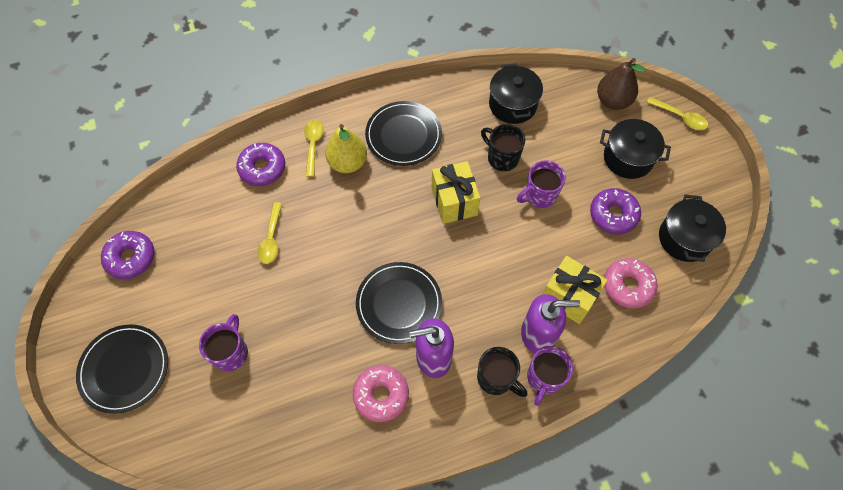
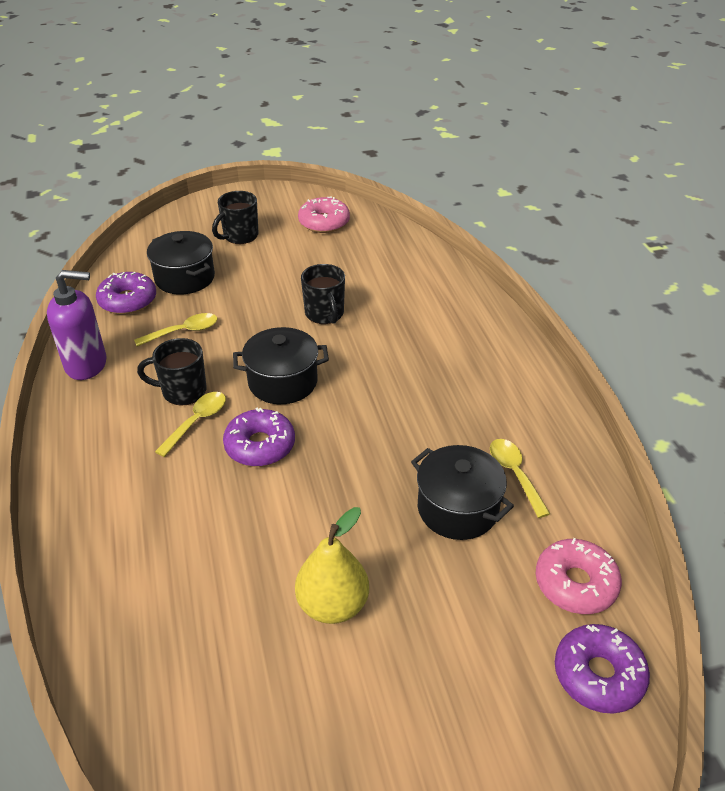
black mug: 2 -> 3
black plate: 3 -> 0
brown pear: 1 -> 0
purple mug: 3 -> 0
purple soap dispenser: 2 -> 1
yellow gift: 2 -> 0

